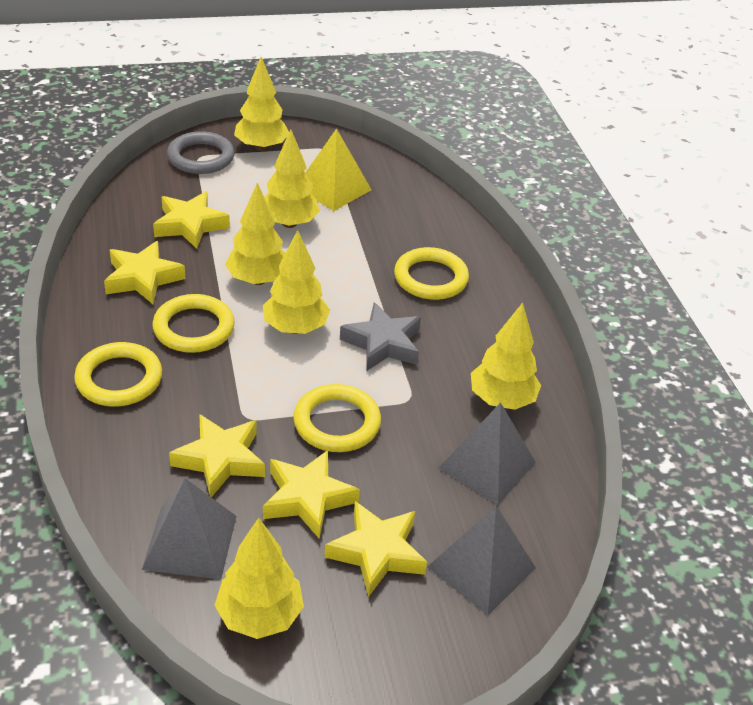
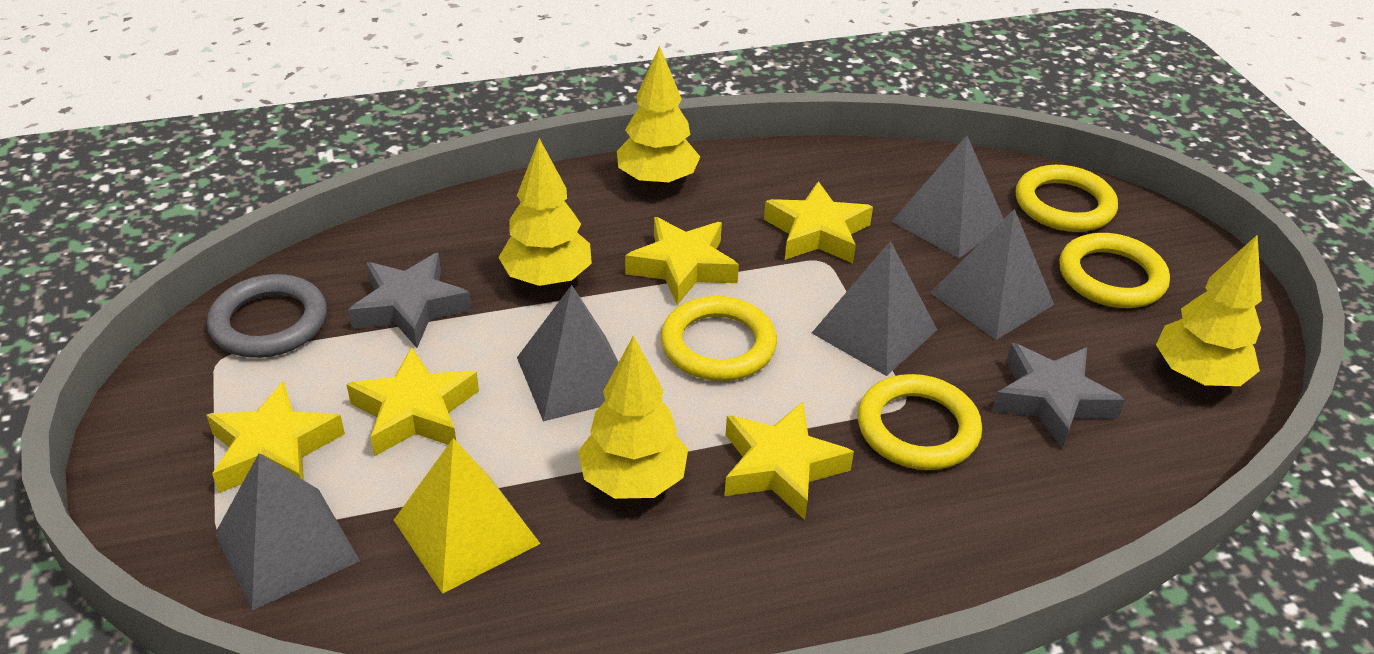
grey pyramid: 3 -> 5
grey star: 1 -> 2
yellow tree: 6 -> 4

